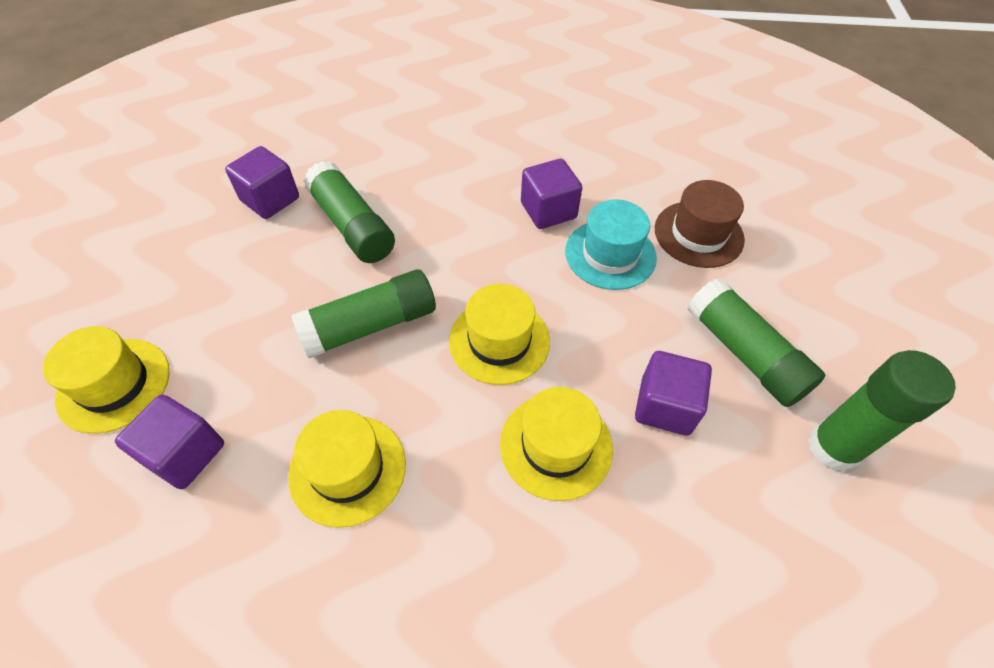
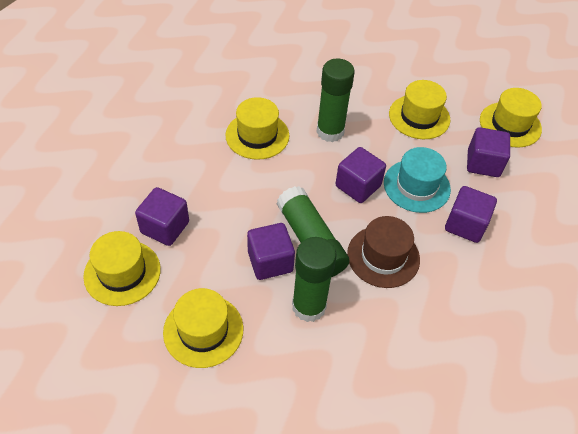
green glue stick: 4 -> 3
purple cube: 4 -> 5
yellow hat: 4 -> 5

